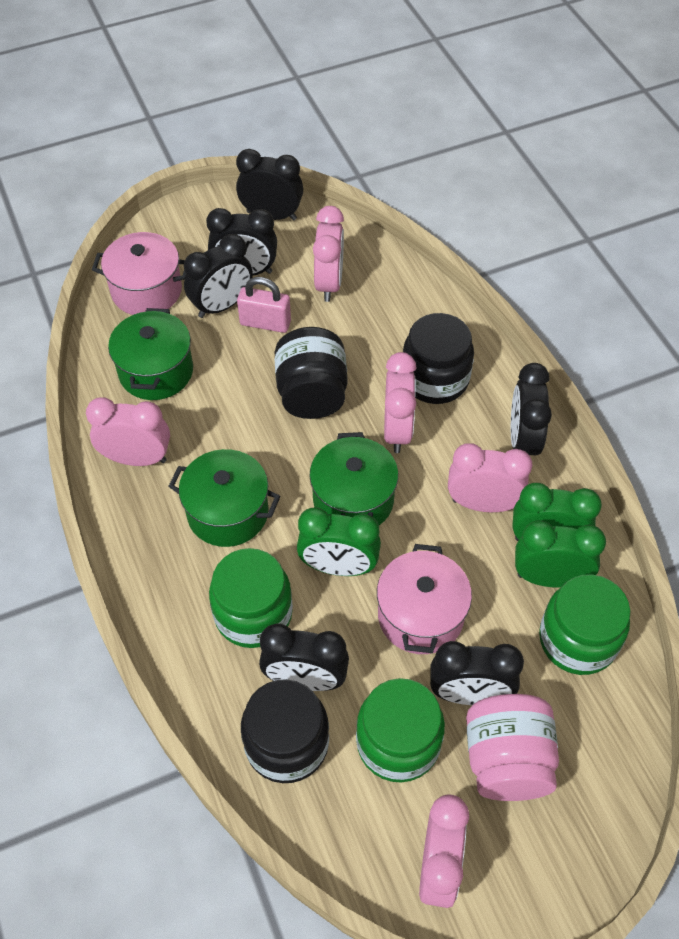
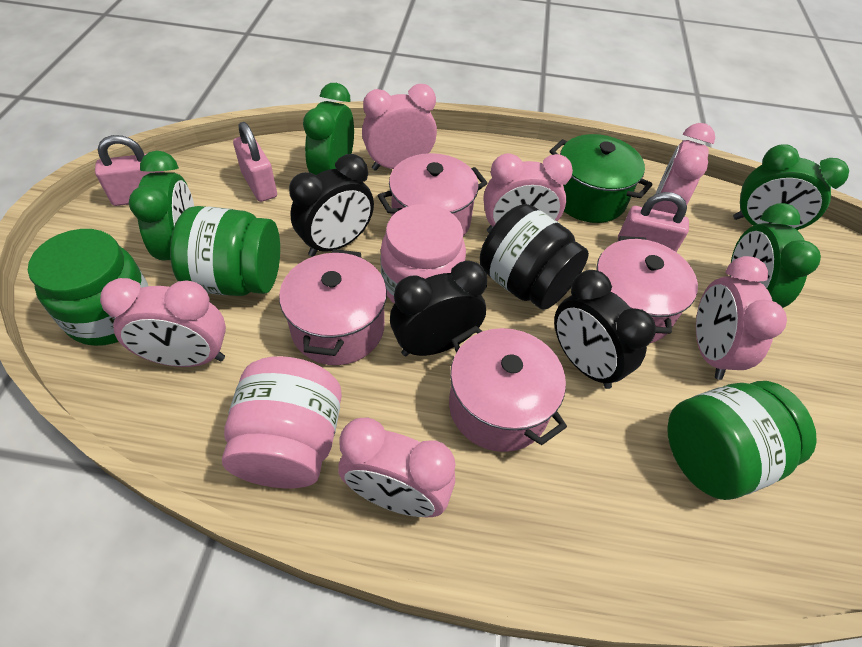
black clock: 6 -> 3
black jar: 3 -> 1
green clock: 3 -> 4
green pot: 3 -> 1
pink clock: 5 -> 6
pink jar: 1 -> 2
pink padlock: 1 -> 3
pink pot: 2 -> 4

